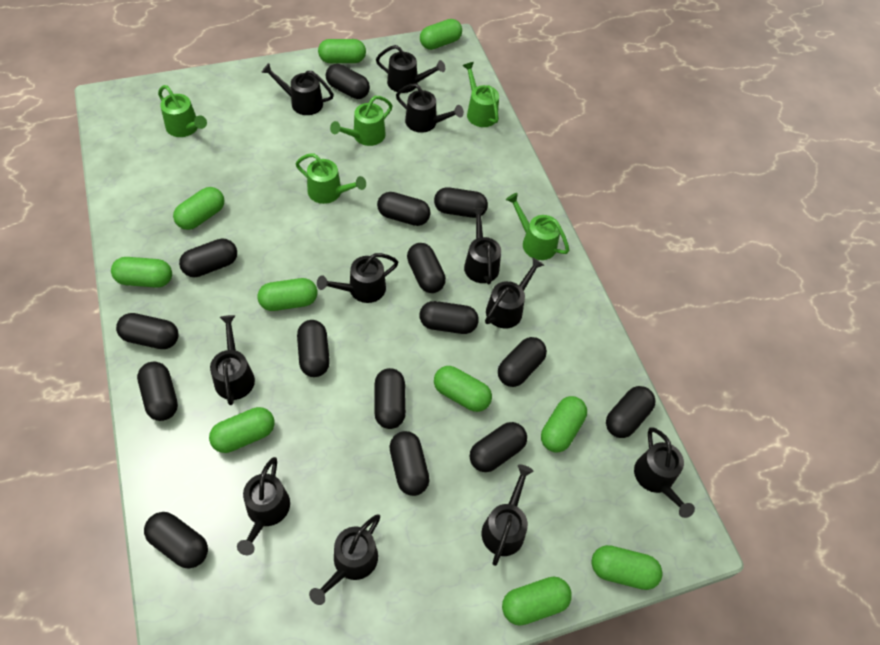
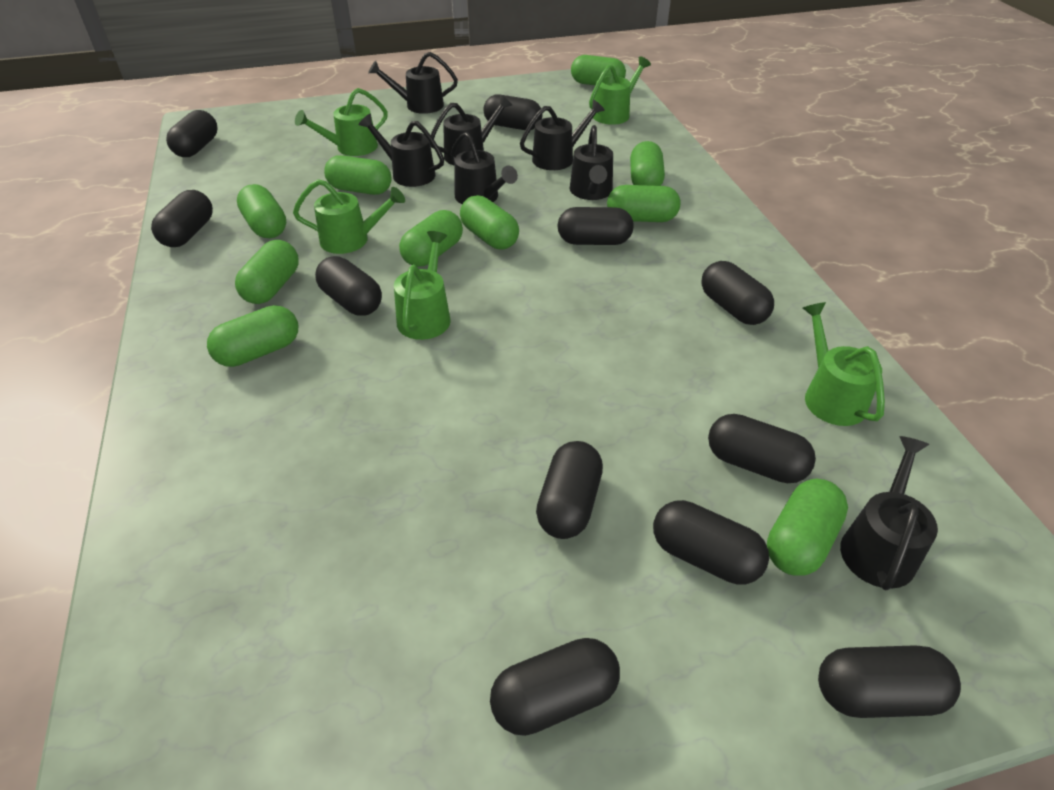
black capsule: 15 -> 11
black watering can: 11 -> 7

